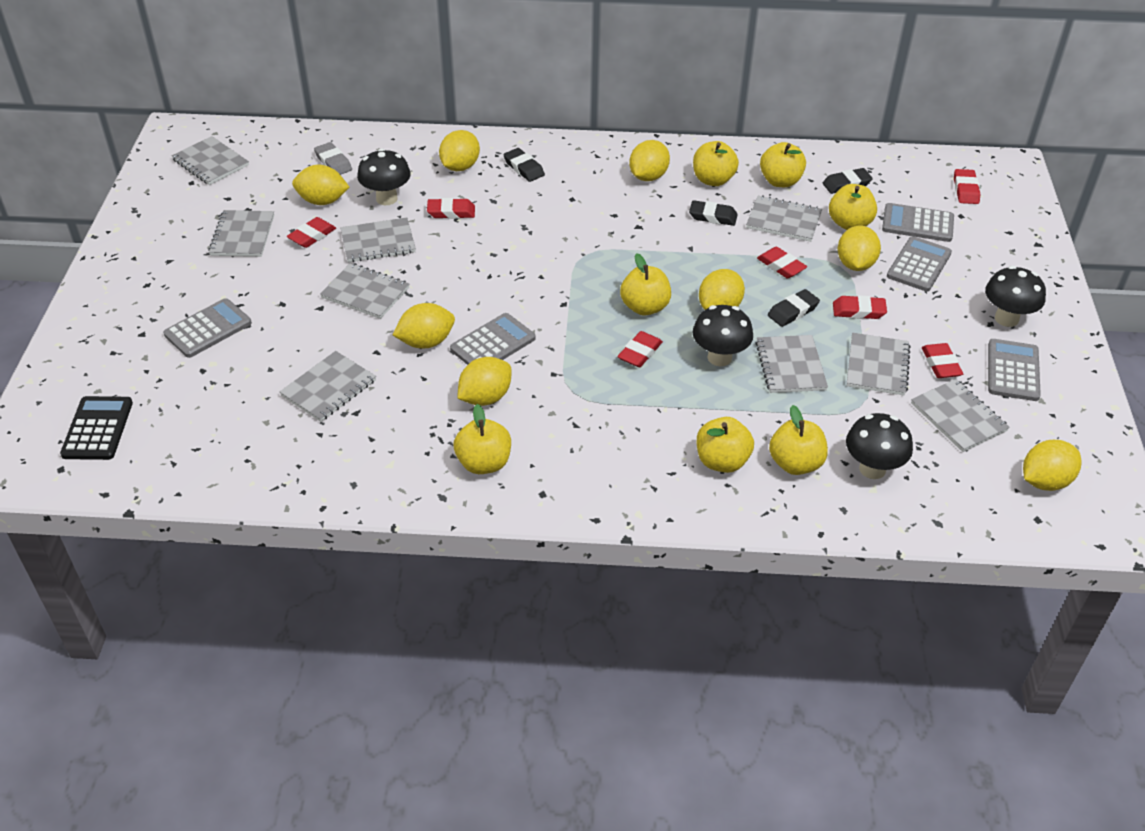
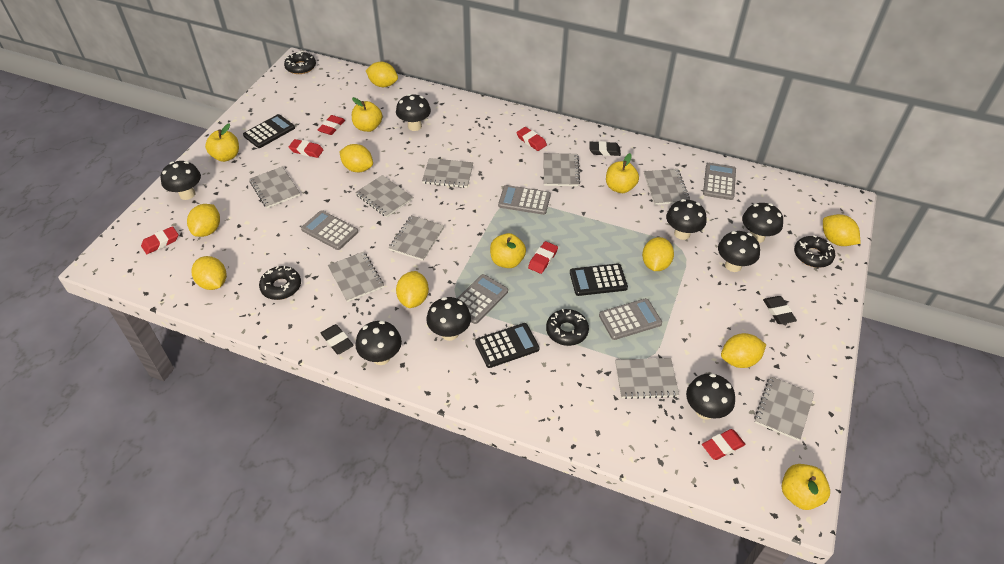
black calculator: 1 -> 3
black donut: 0 -> 4
black eraser: 4 -> 3
black mushroom: 4 -> 8
grey eraser: 1 -> 0
red eraser: 7 -> 6
yellow apple: 7 -> 5

